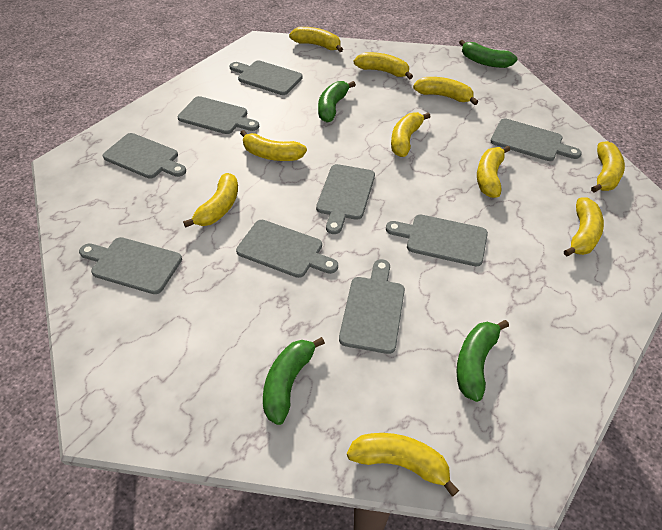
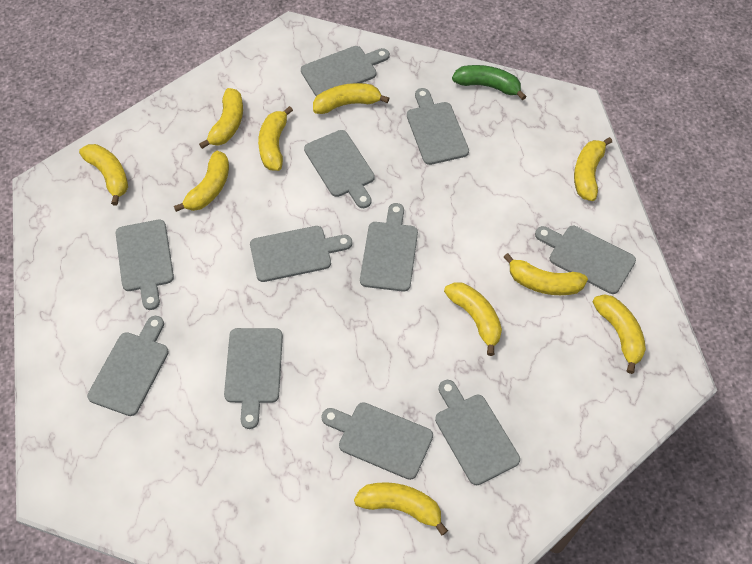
green banana: 4 -> 1
grey cutting board: 9 -> 11

